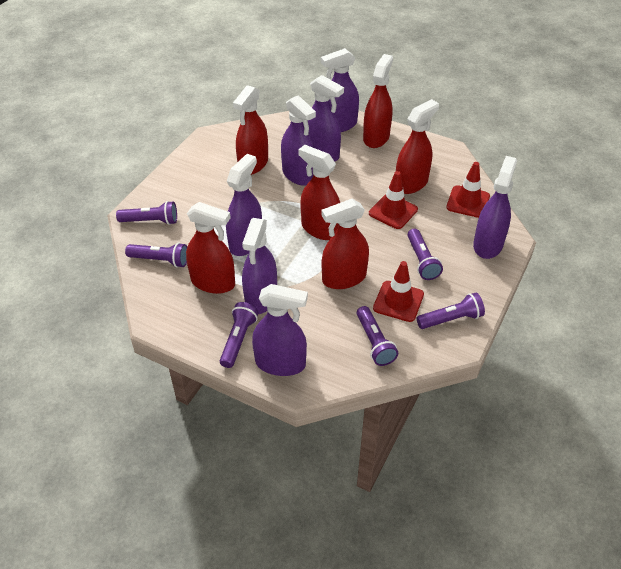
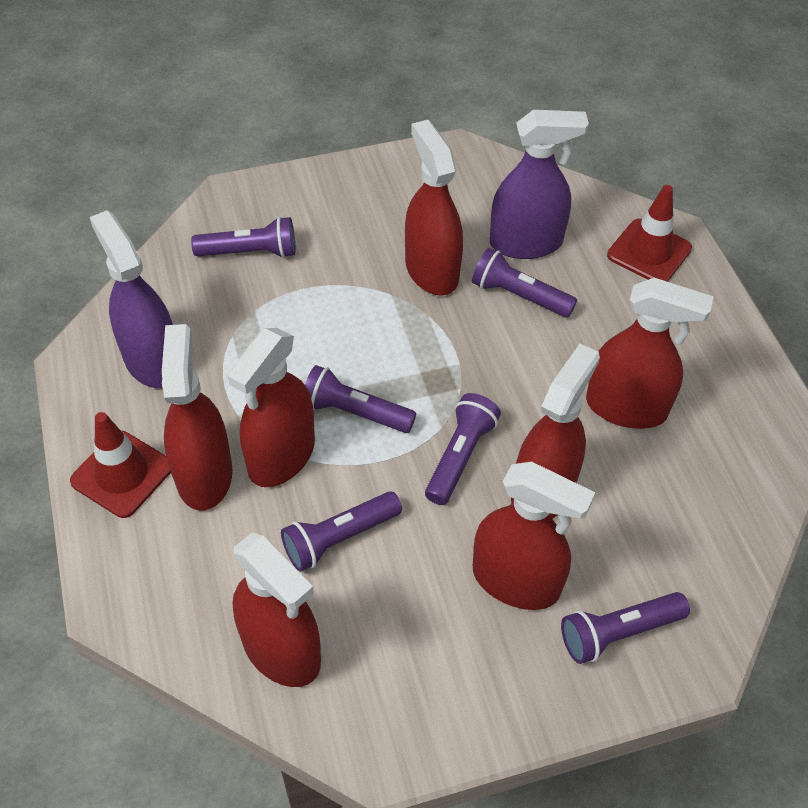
purple spray bottle: 7 -> 2
red spray bottle: 6 -> 7
red traffic cone: 3 -> 2

